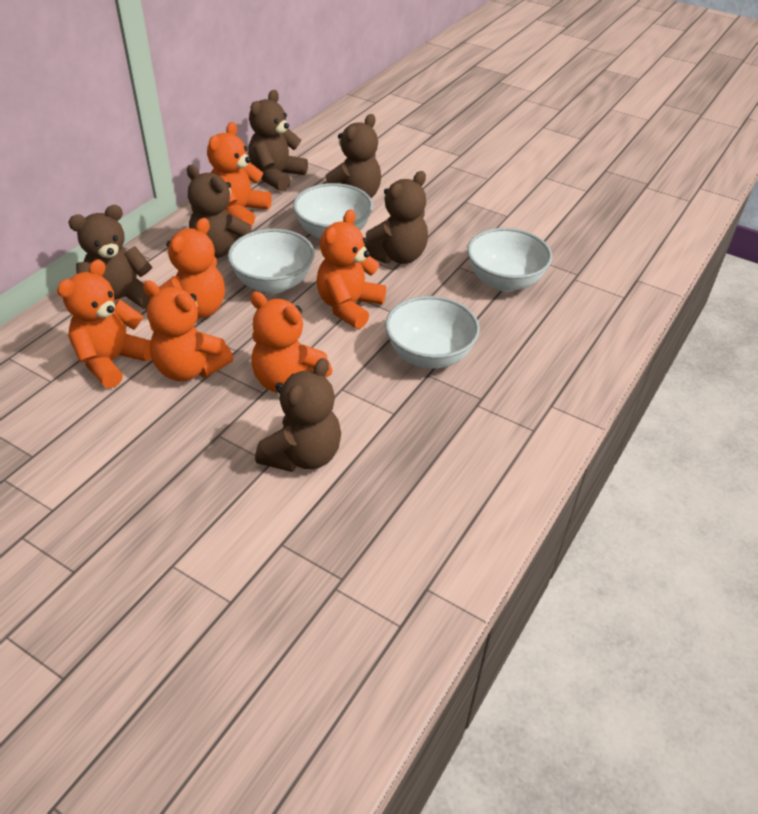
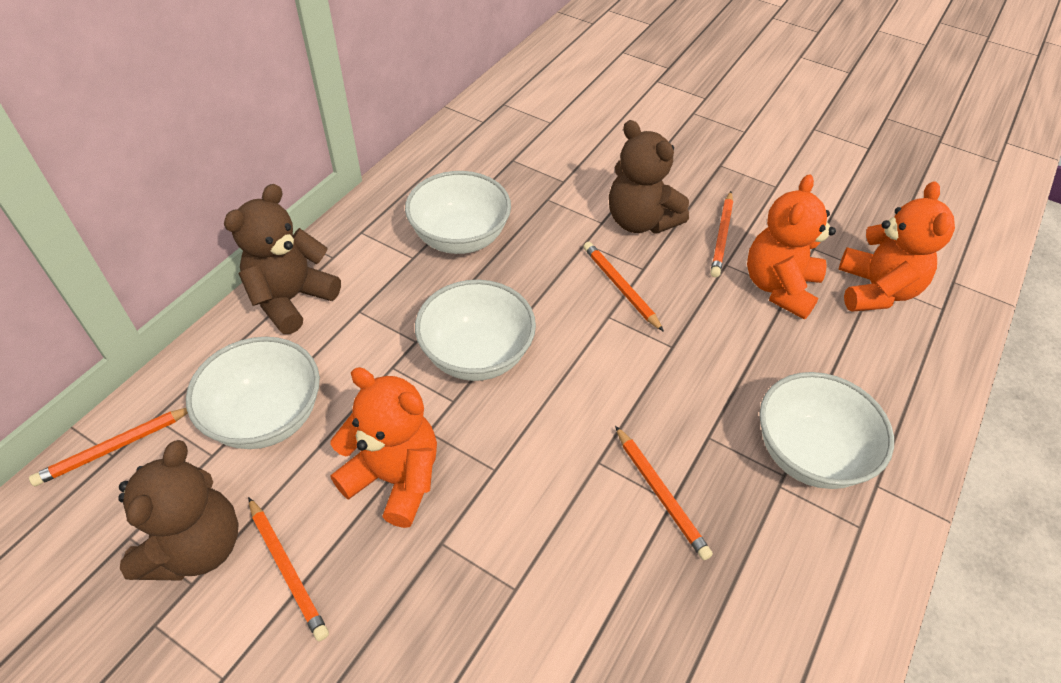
brown teddy bear: 6 -> 3
orange pencil: 0 -> 5
orange teddy bear: 6 -> 3

